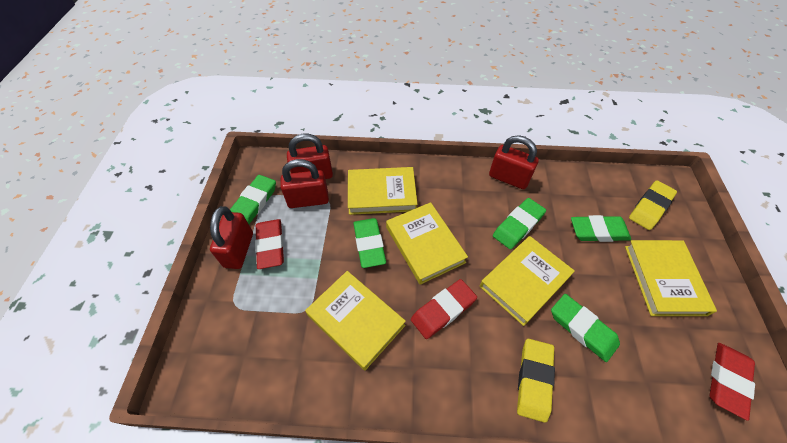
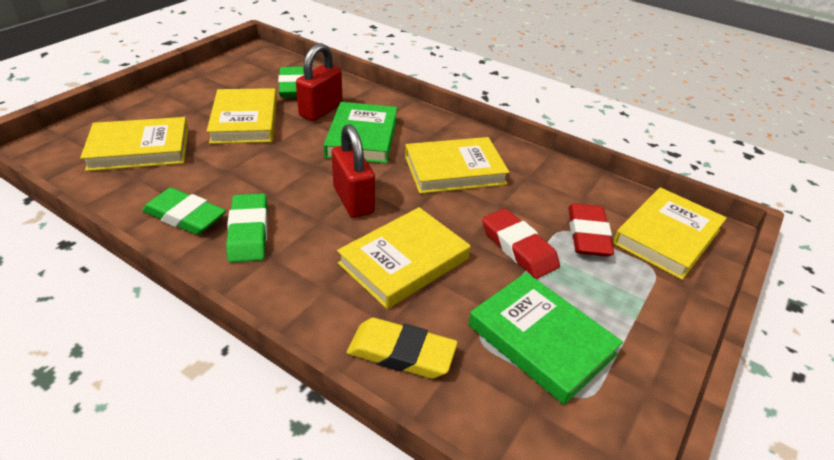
green book: 0 -> 2
green eraser: 5 -> 3
red eraser: 3 -> 2
red padlock: 4 -> 2
yellow eraser: 2 -> 1

